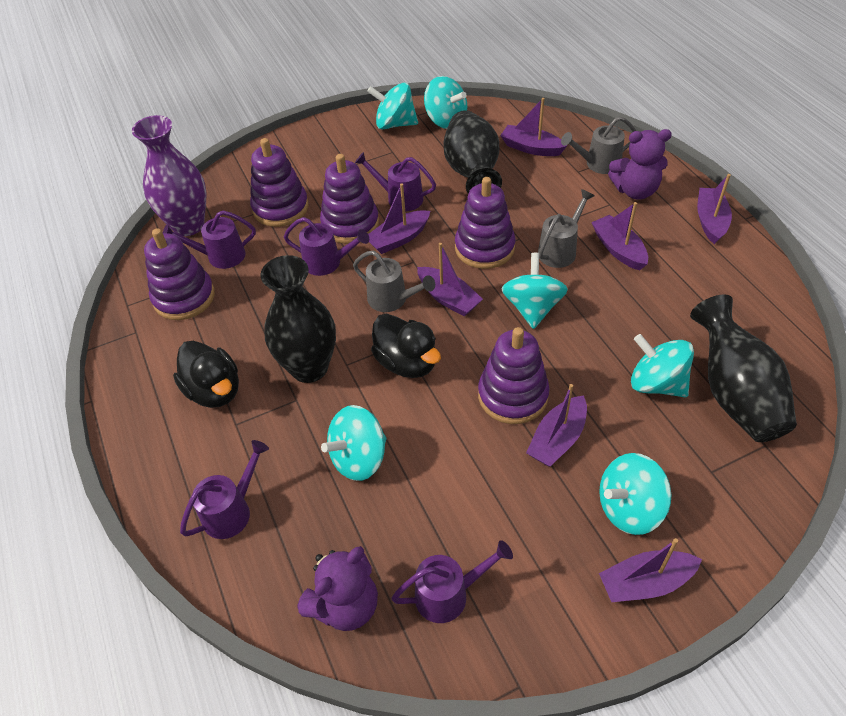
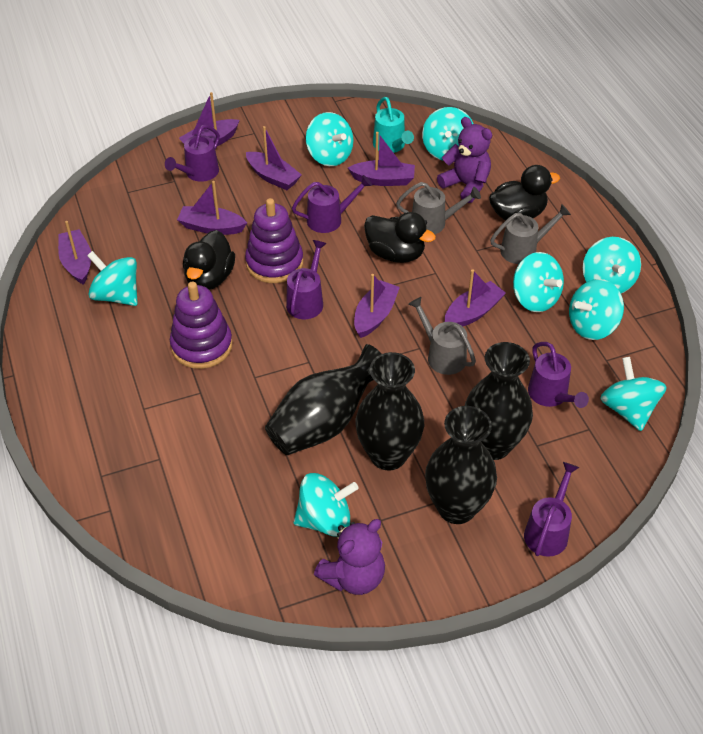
black duck: 2 -> 3
black vase: 3 -> 4
purple stacking toy: 5 -> 2
purple vase: 1 -> 0
turquoise spinning top: 6 -> 8
turquoise watering can: 0 -> 1

